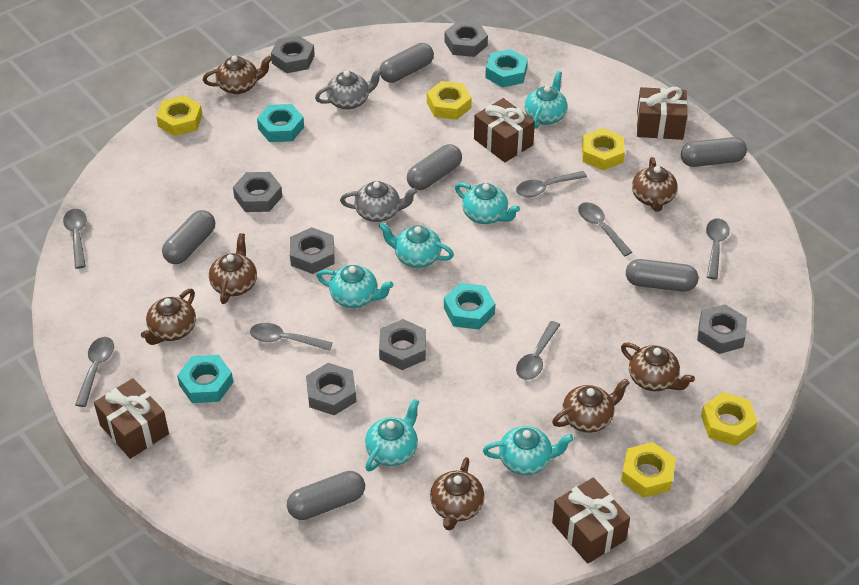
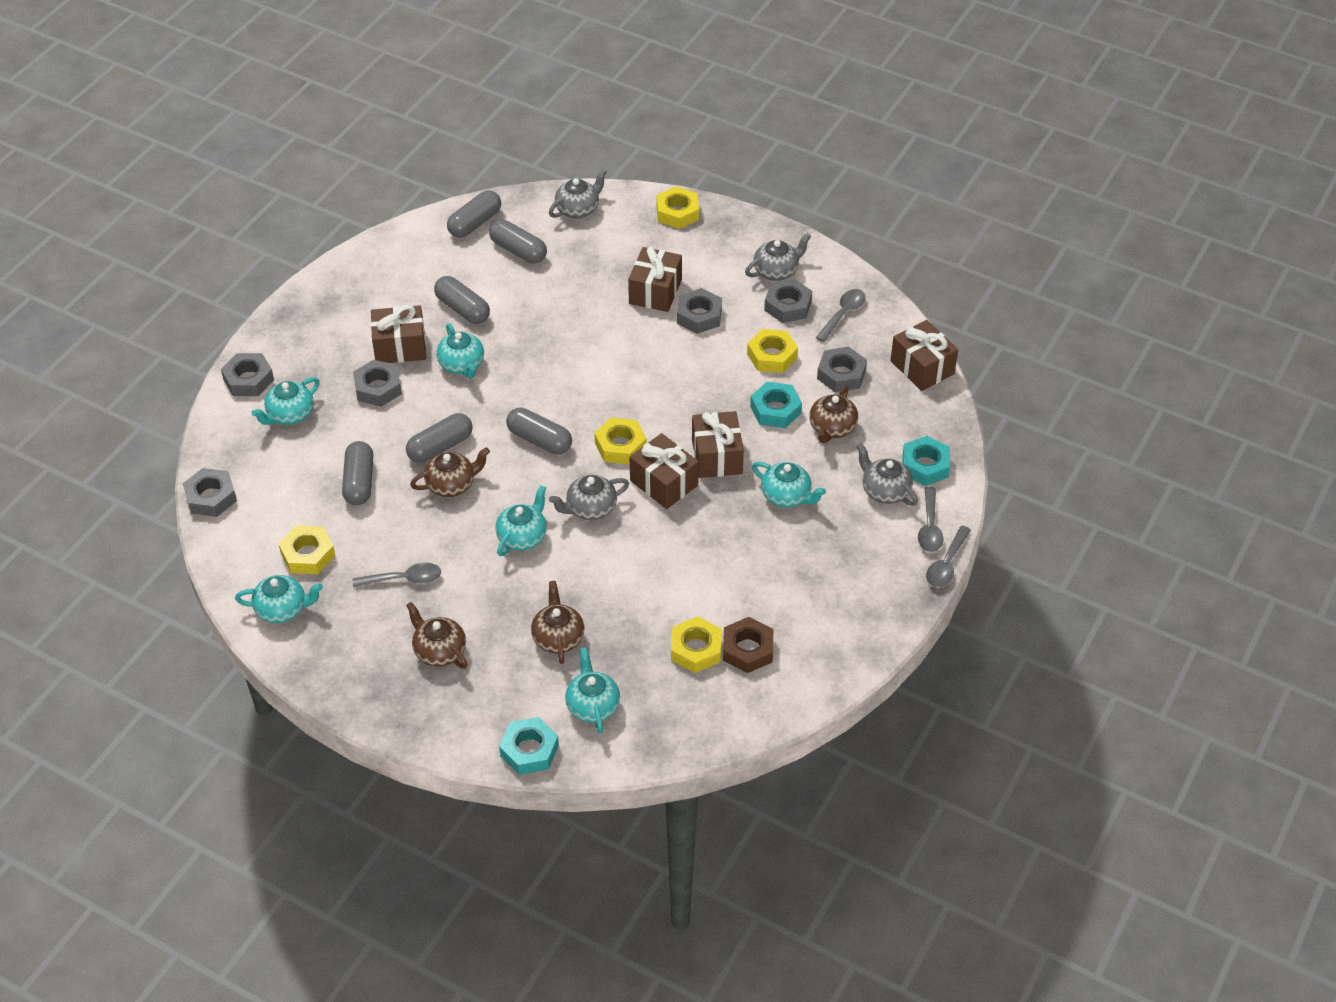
brown gift: 4 -> 5
brown nut: 0 -> 1
brown teapot: 7 -> 4
grey nut: 7 -> 6
grey spoon: 7 -> 4
grey teapot: 2 -> 4
turquoise nut: 4 -> 3

